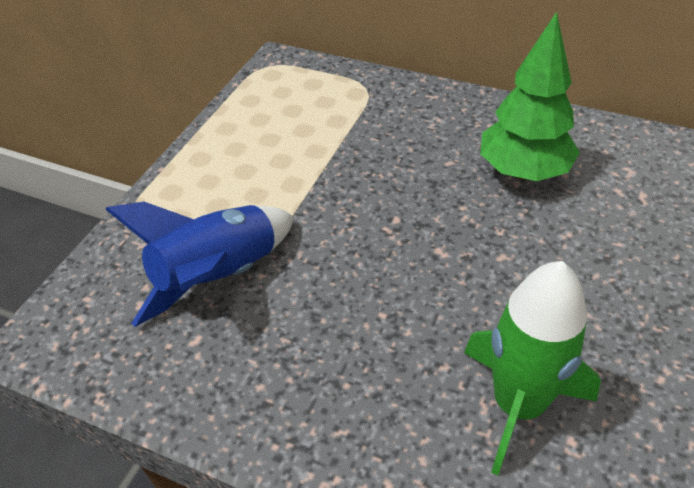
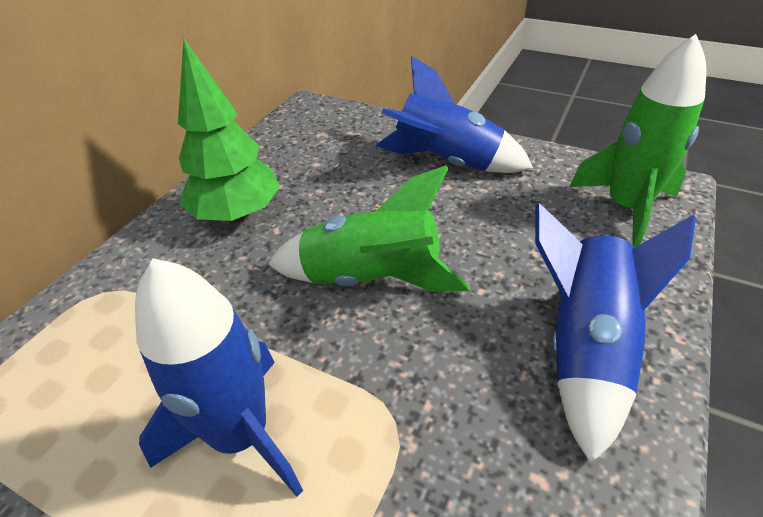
blue rocket: 1 -> 3
green rocket: 1 -> 2

